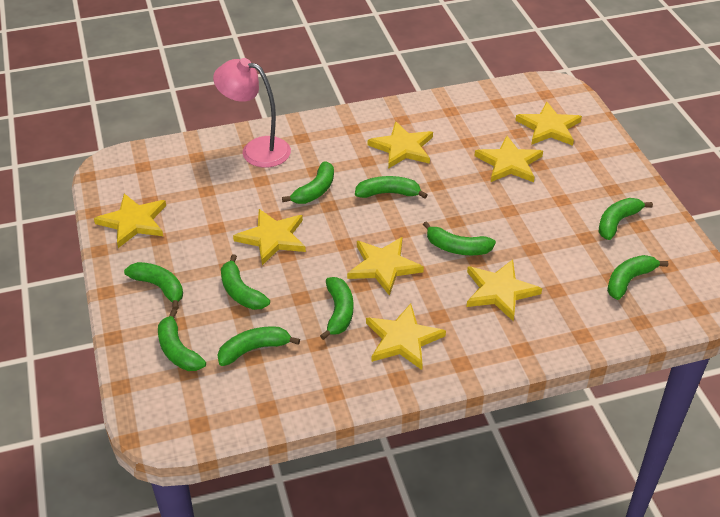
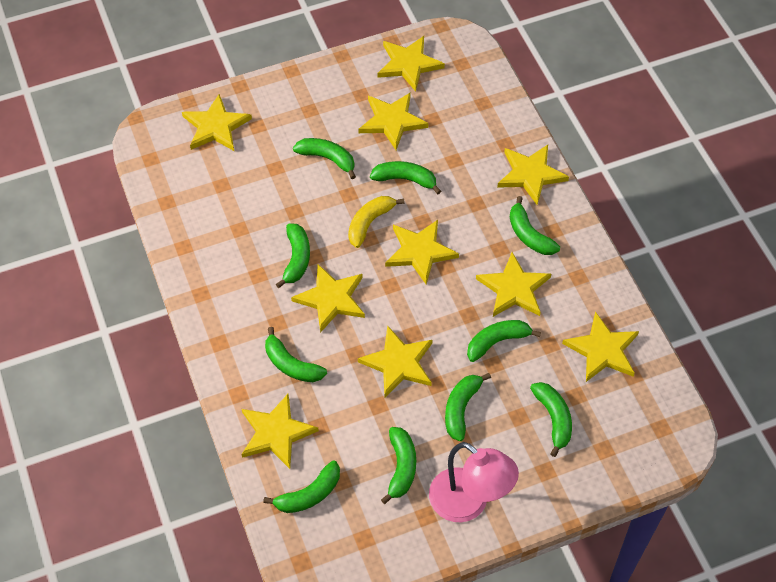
yellow banana: 0 -> 1
yellow star: 8 -> 10

